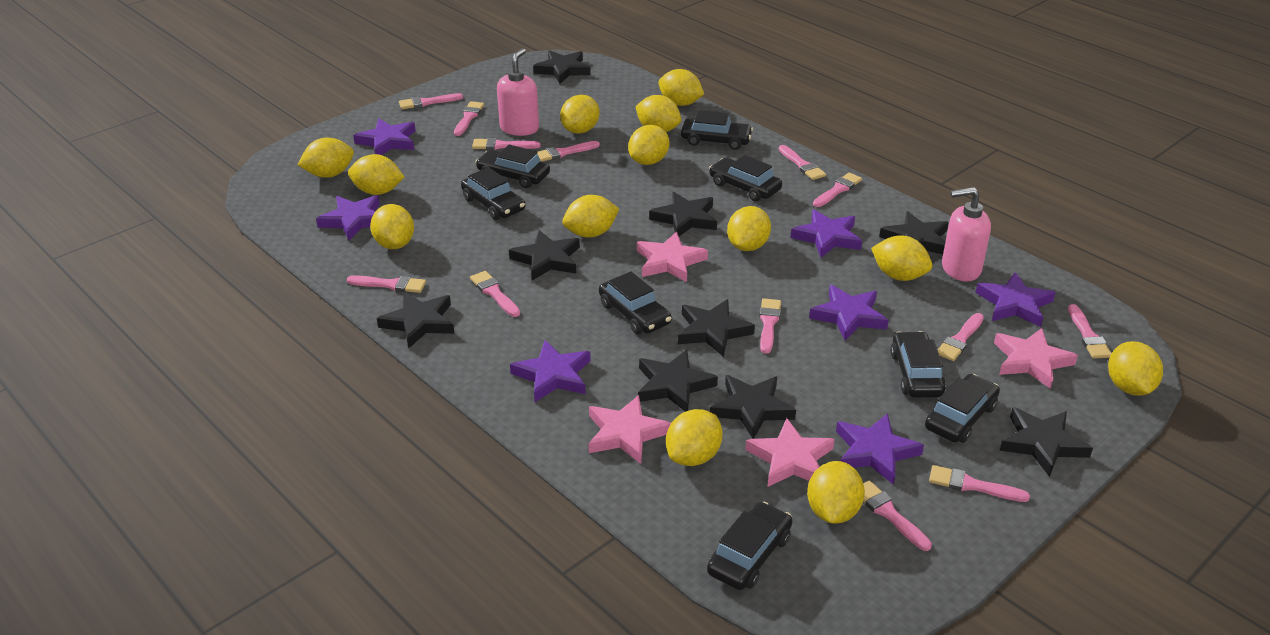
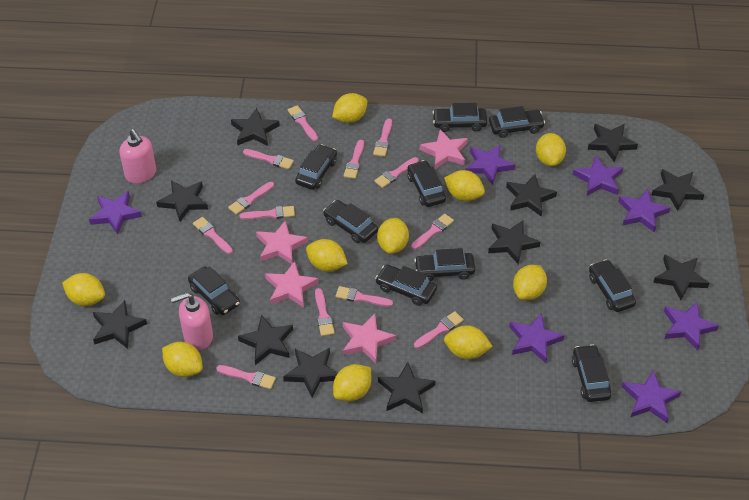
black car: 8 -> 10
black star: 9 -> 11
yellow lemon: 13 -> 10

